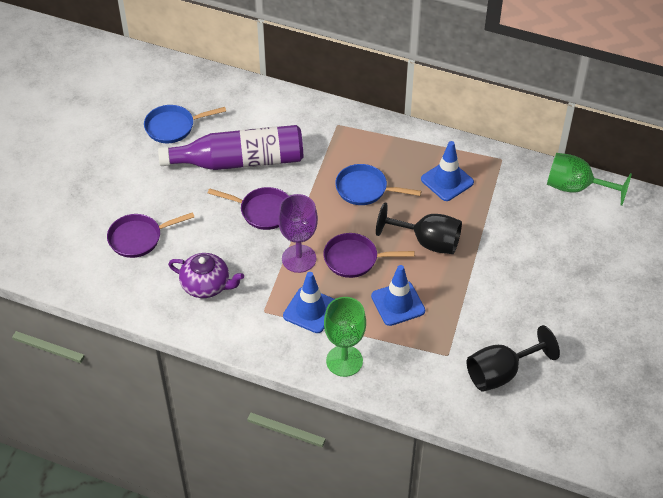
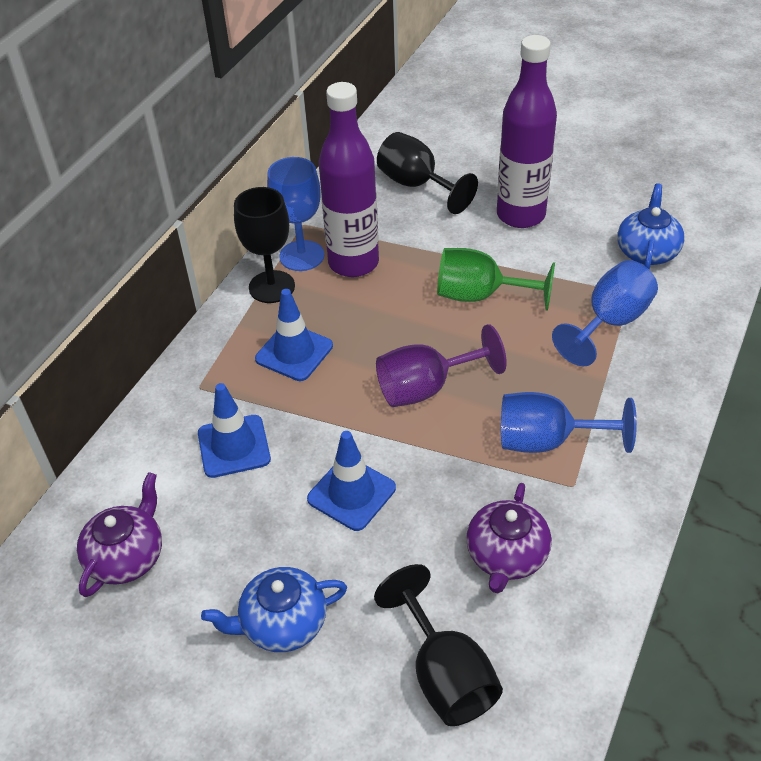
black goblet: 2 -> 3
blue goblet: 0 -> 3
blue pan: 2 -> 0
blue teapot: 0 -> 2
green goblet: 2 -> 1
purple bottle: 1 -> 2
purple pan: 3 -> 0
purple teapot: 1 -> 2

